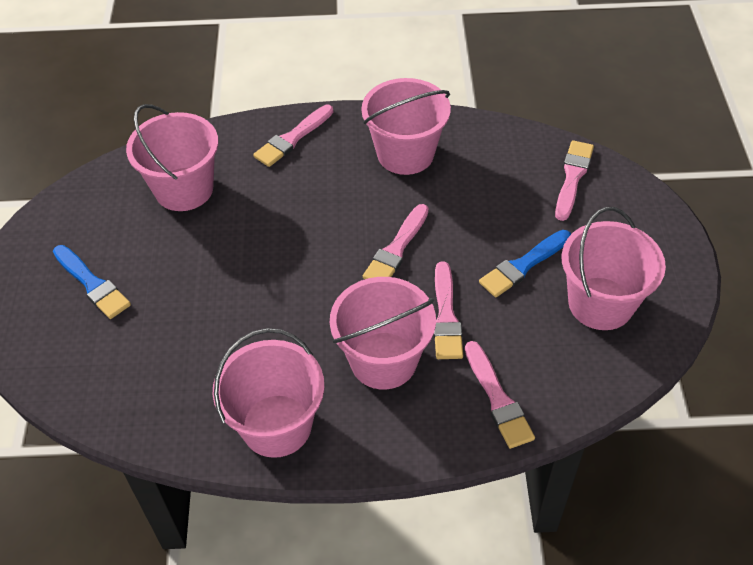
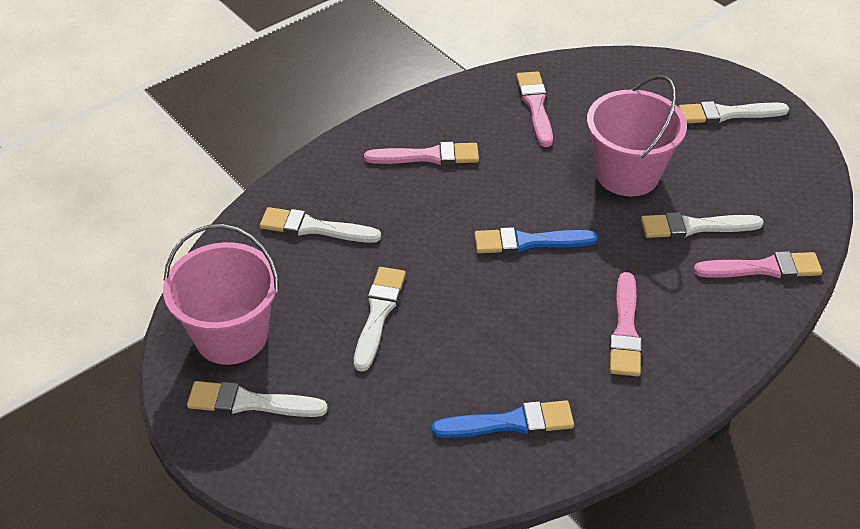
pink brush: 5 -> 4
pink bucket: 5 -> 2
white brush: 0 -> 5

